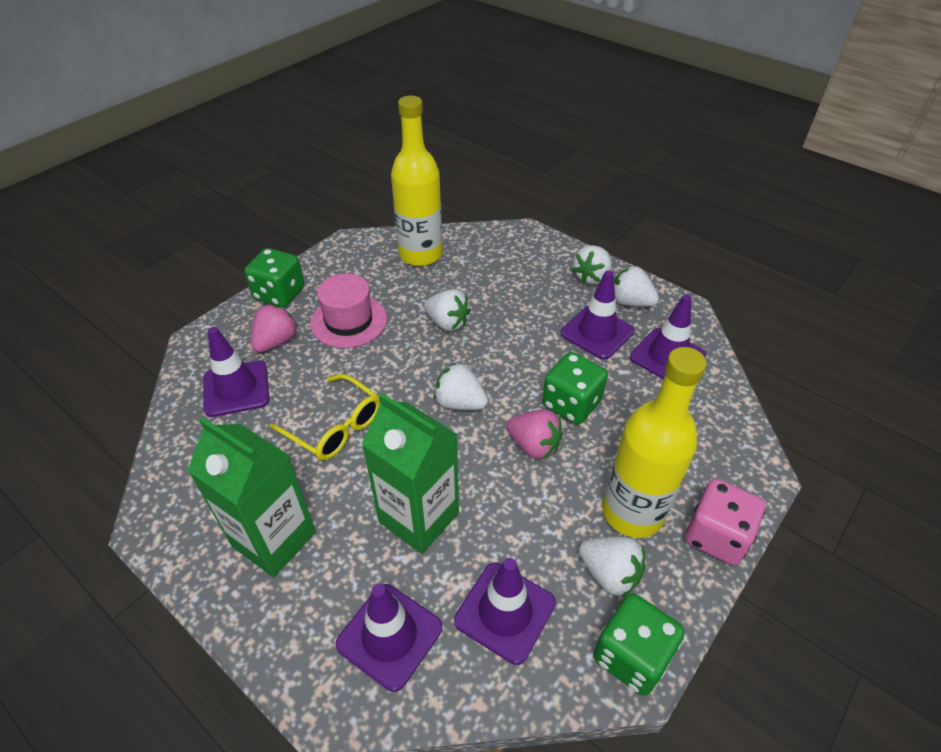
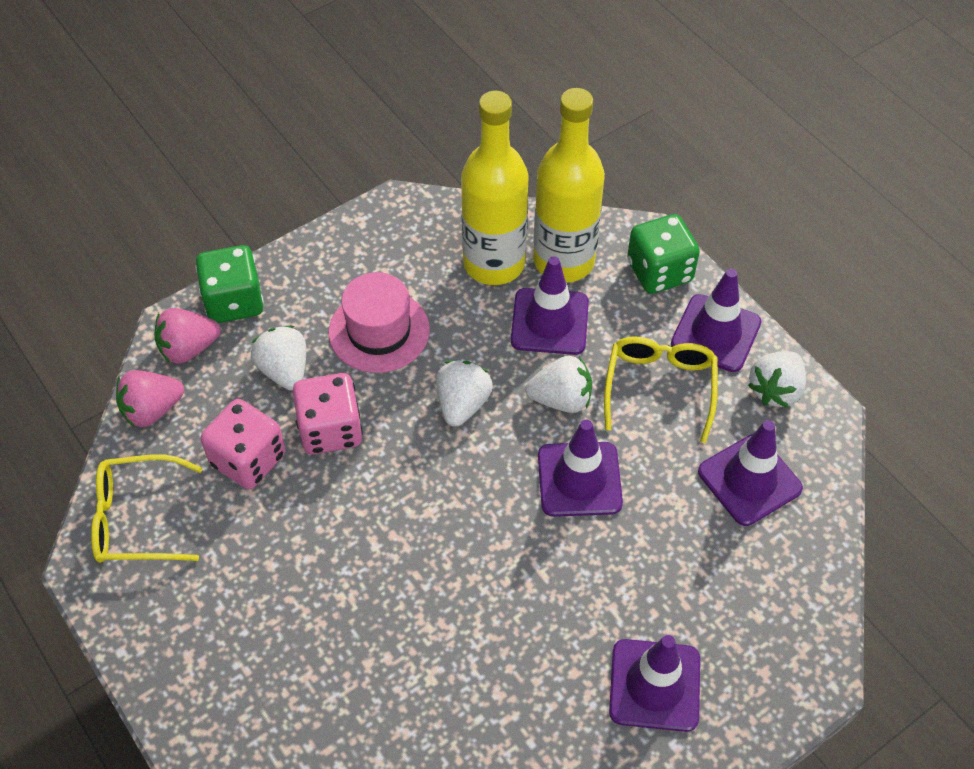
green carton: 2 -> 0
green dice: 3 -> 2
pink dice: 1 -> 2
white strawberry: 5 -> 4
yellow glasses: 1 -> 2

